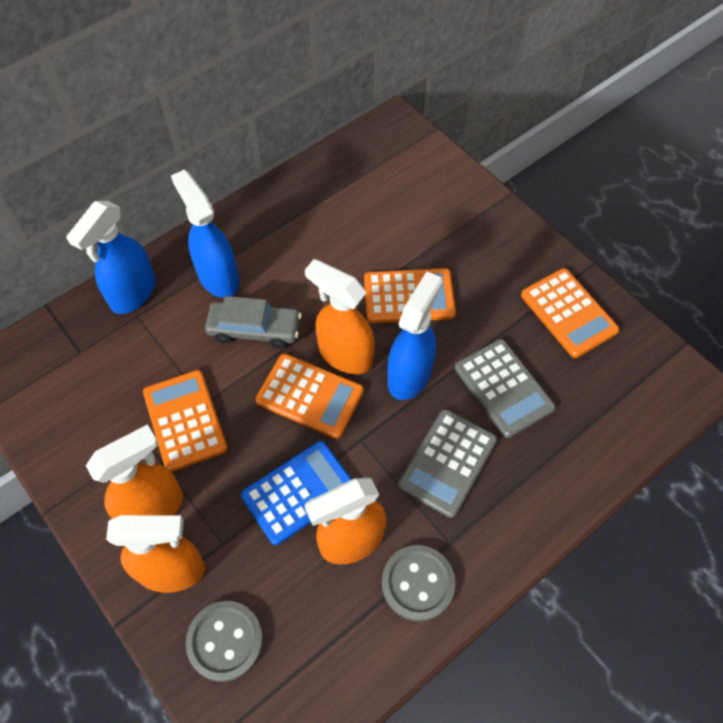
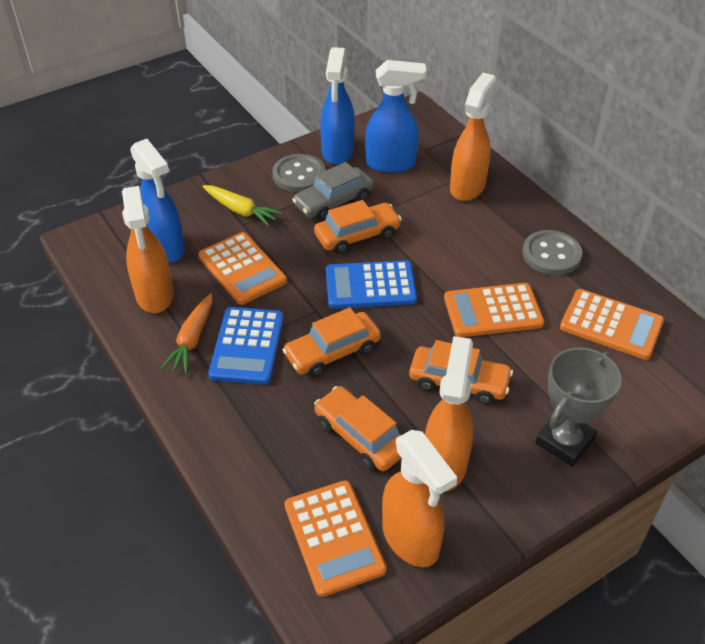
blue calculator: 1 -> 2
grey calculator: 2 -> 0
grey trophy: 0 -> 1
orange car: 0 -> 4
orange carrot: 0 -> 1
yellow carrot: 0 -> 1

